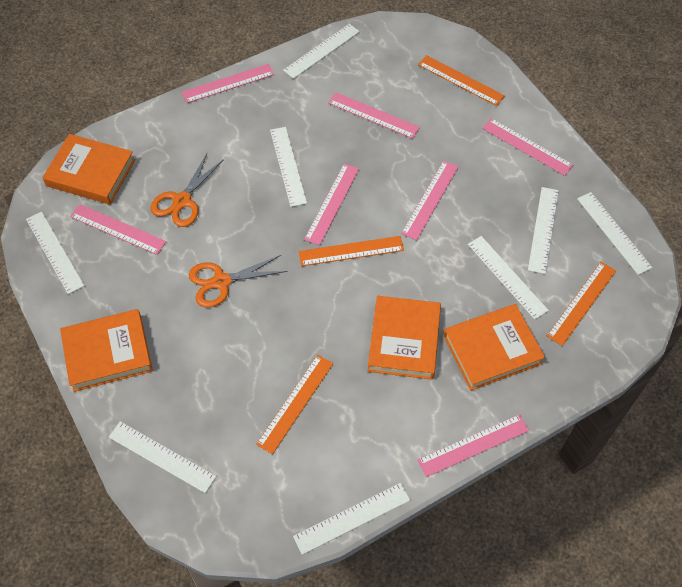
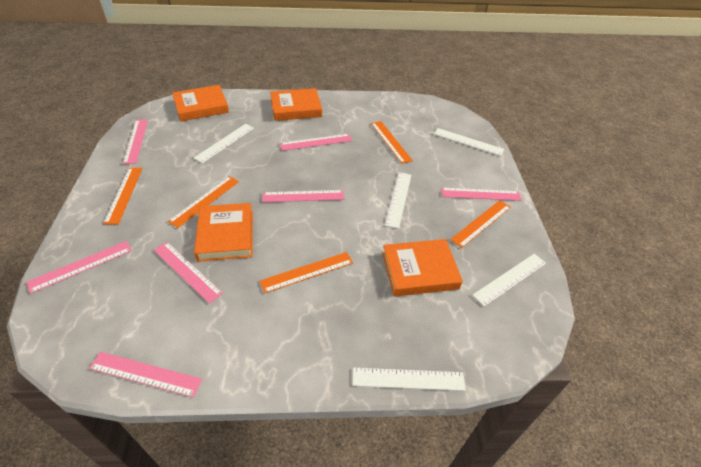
orange ruler: 4 -> 5
orange scissors: 2 -> 0
white ruler: 8 -> 5

